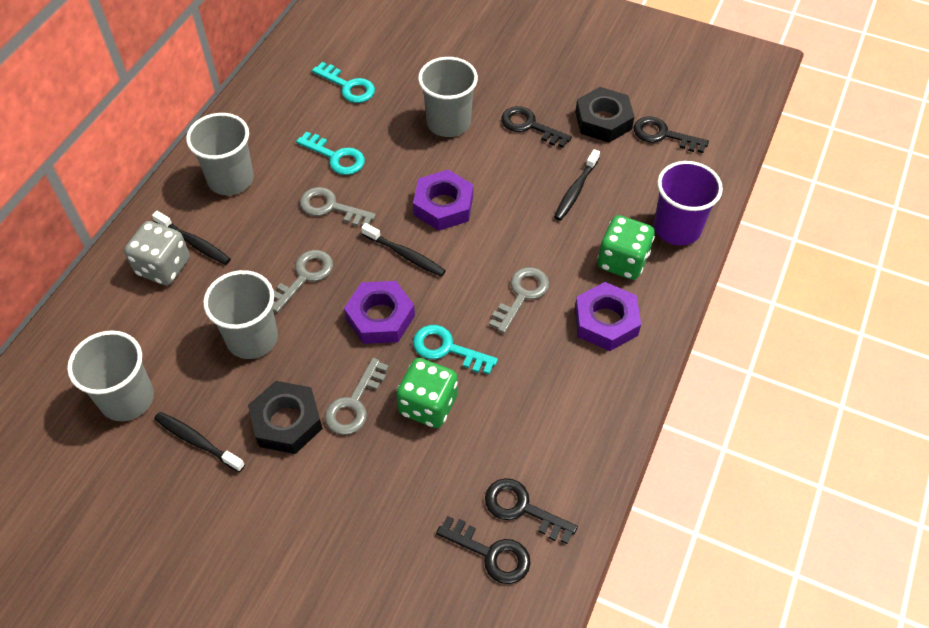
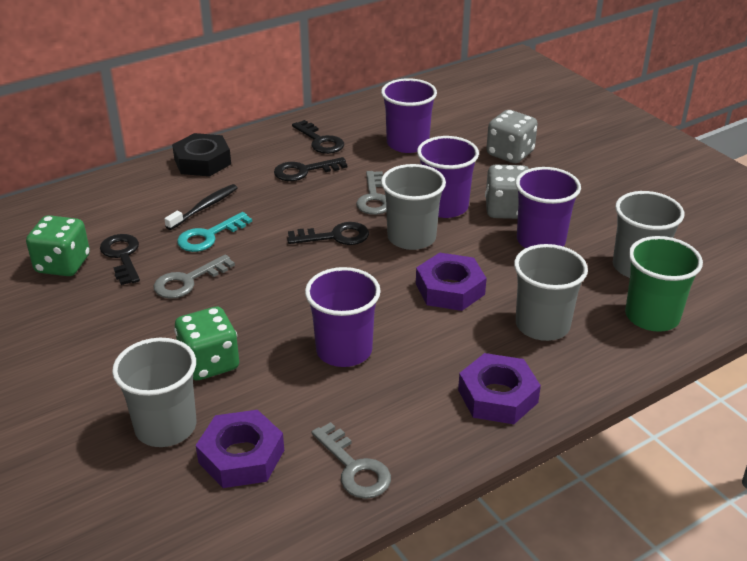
black nut: 2 -> 1
black toothbrush: 4 -> 1
green cup: 0 -> 1
grey dice: 1 -> 2
grey key: 4 -> 3
purple cup: 1 -> 4
turquoise key: 3 -> 1

